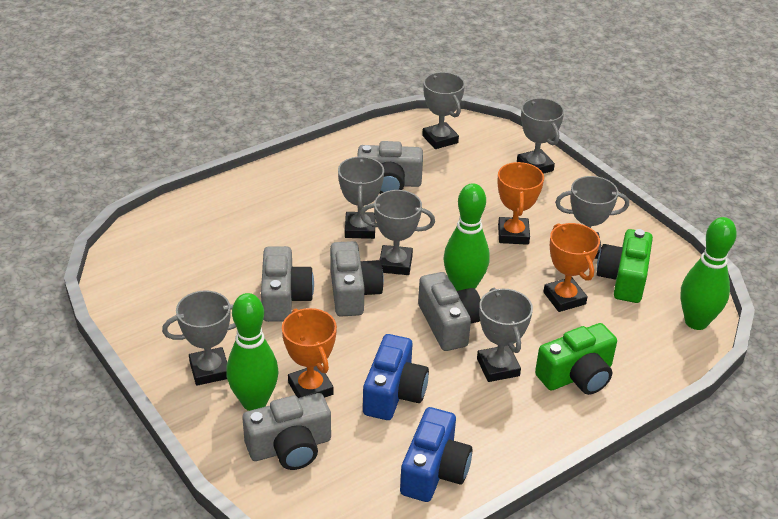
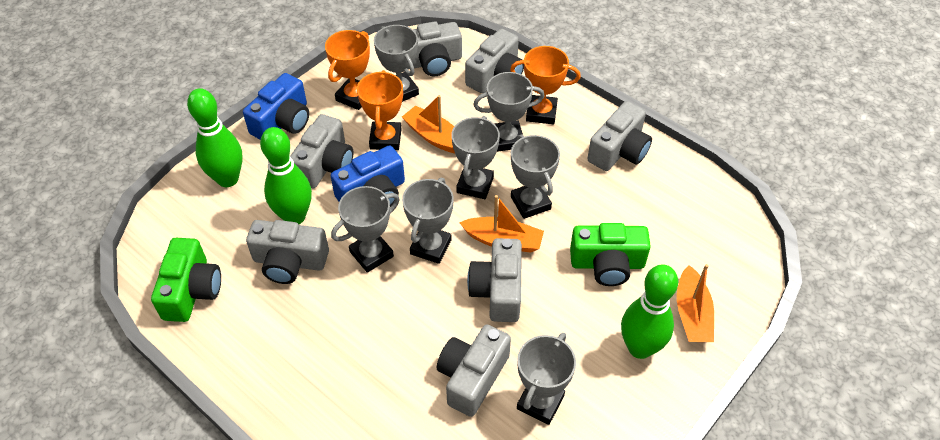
grey camera: 5 -> 7
orange boat: 0 -> 3

